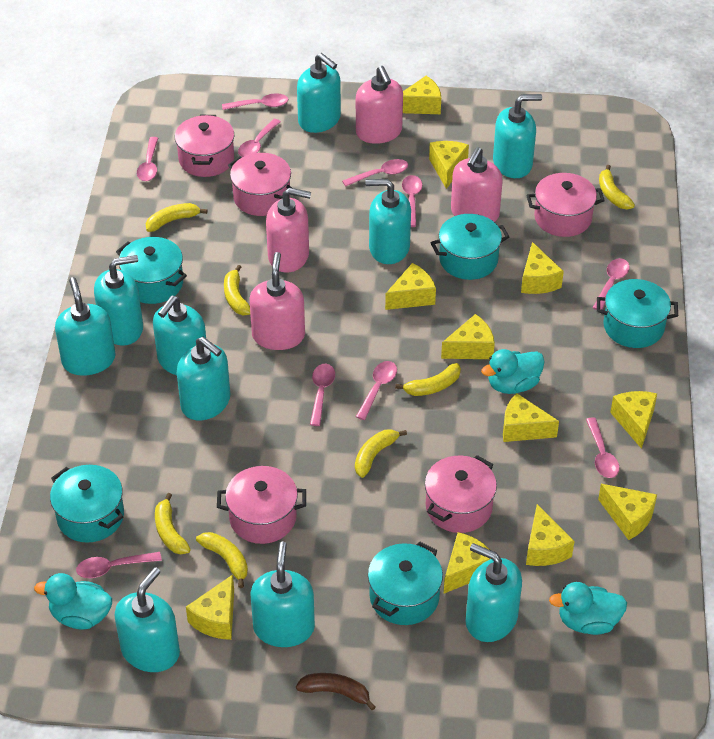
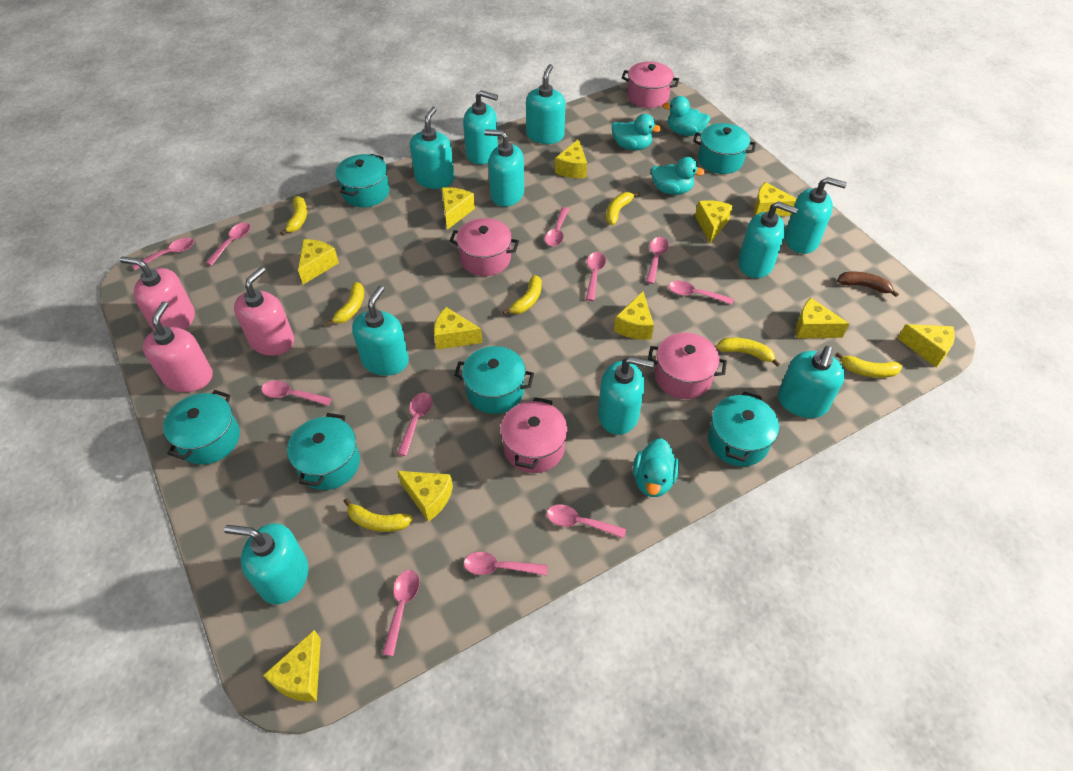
pink pot: 5 -> 4
pink soap dispenser: 4 -> 3
pink spoon: 10 -> 11
turquoise duck: 3 -> 4
turquoise pot: 5 -> 6

